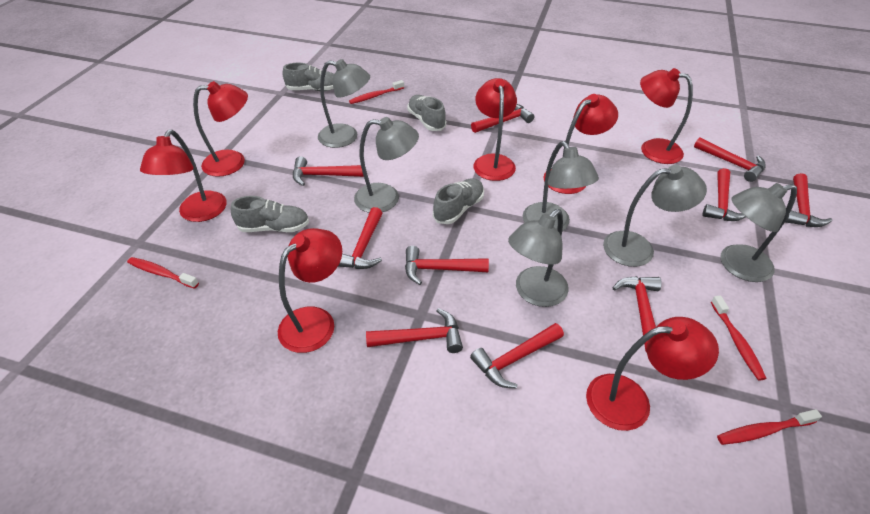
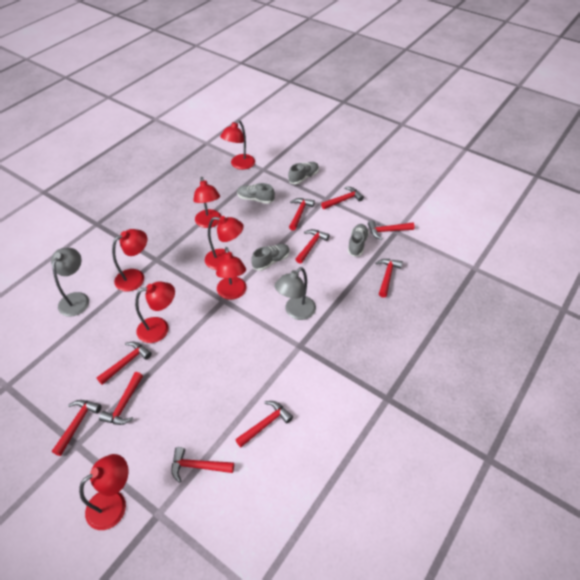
grey lamp: 6 -> 2
red toothbrush: 4 -> 0

